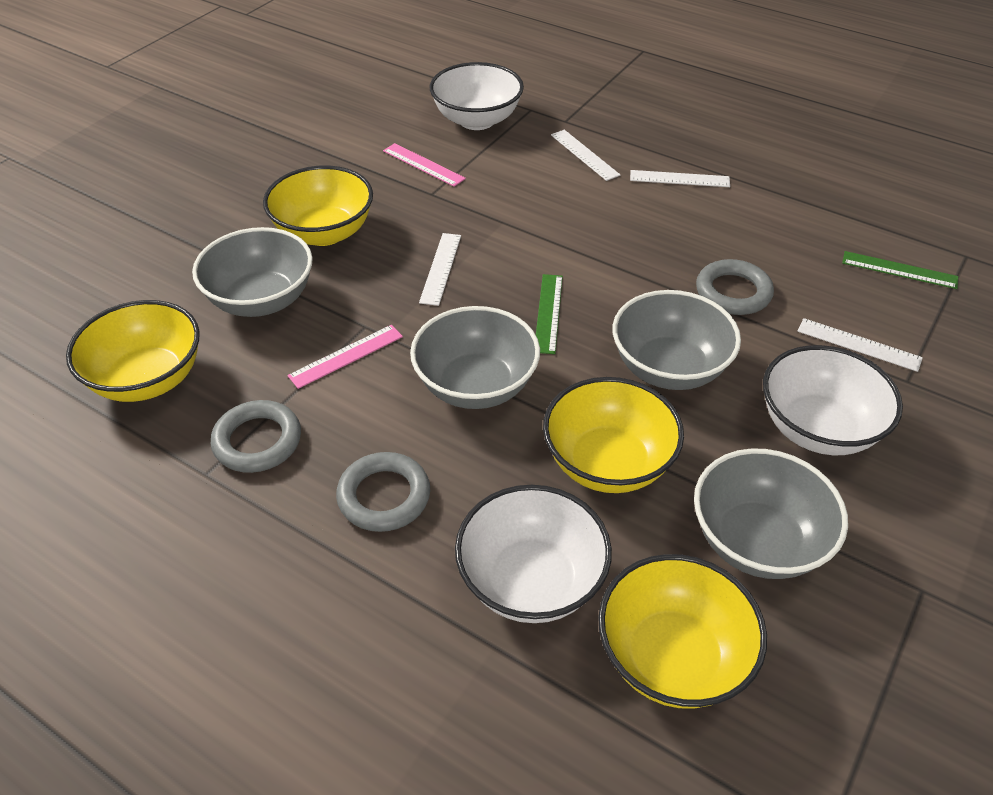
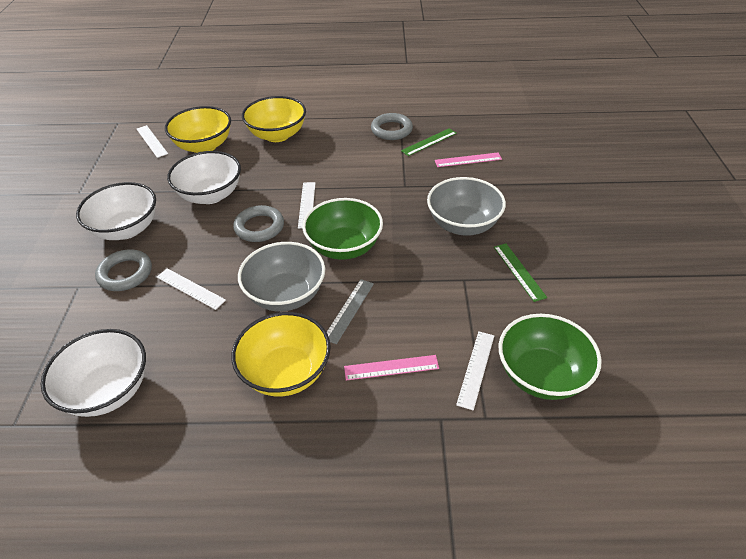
green bowl: 0 -> 2
grey bowl: 4 -> 2
grey ruler: 0 -> 1
yellow bowl: 4 -> 3

